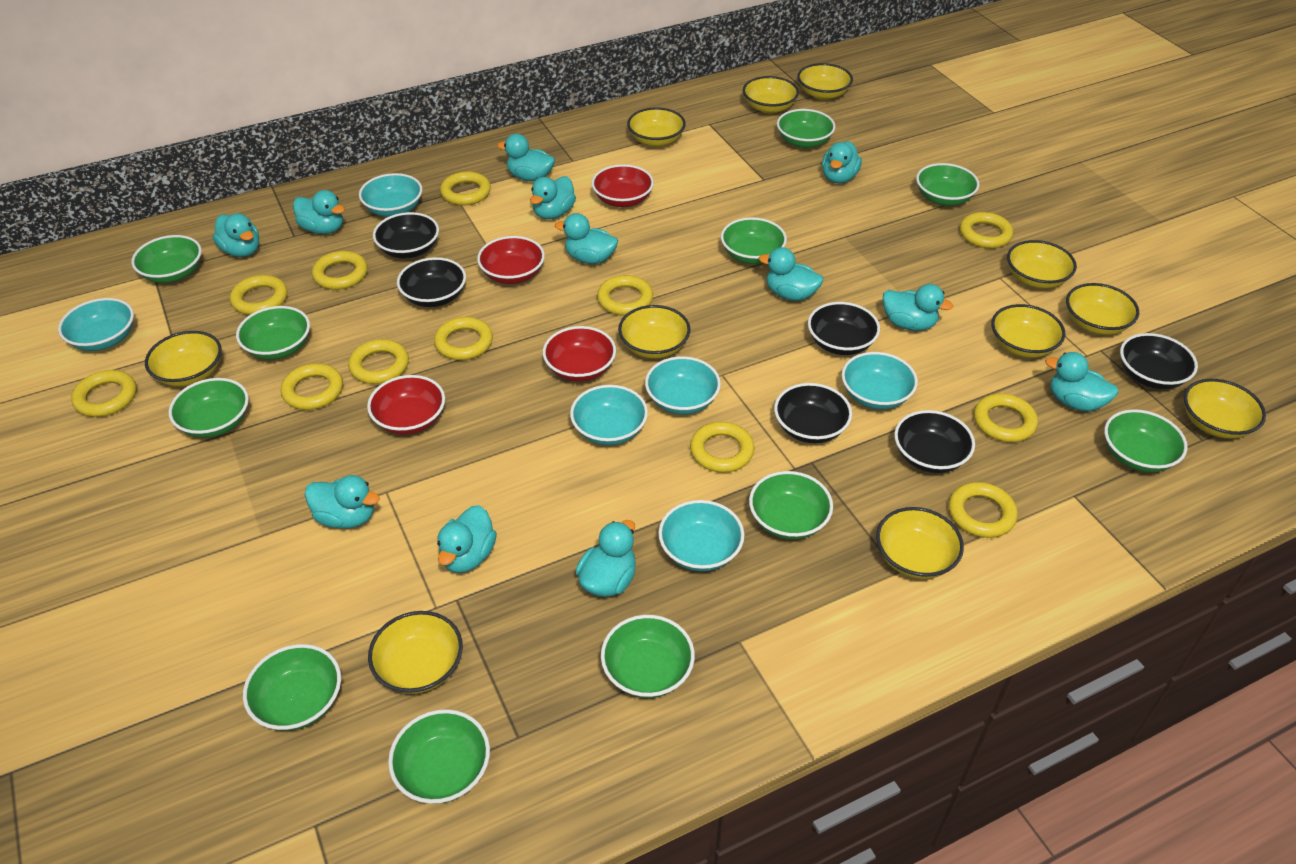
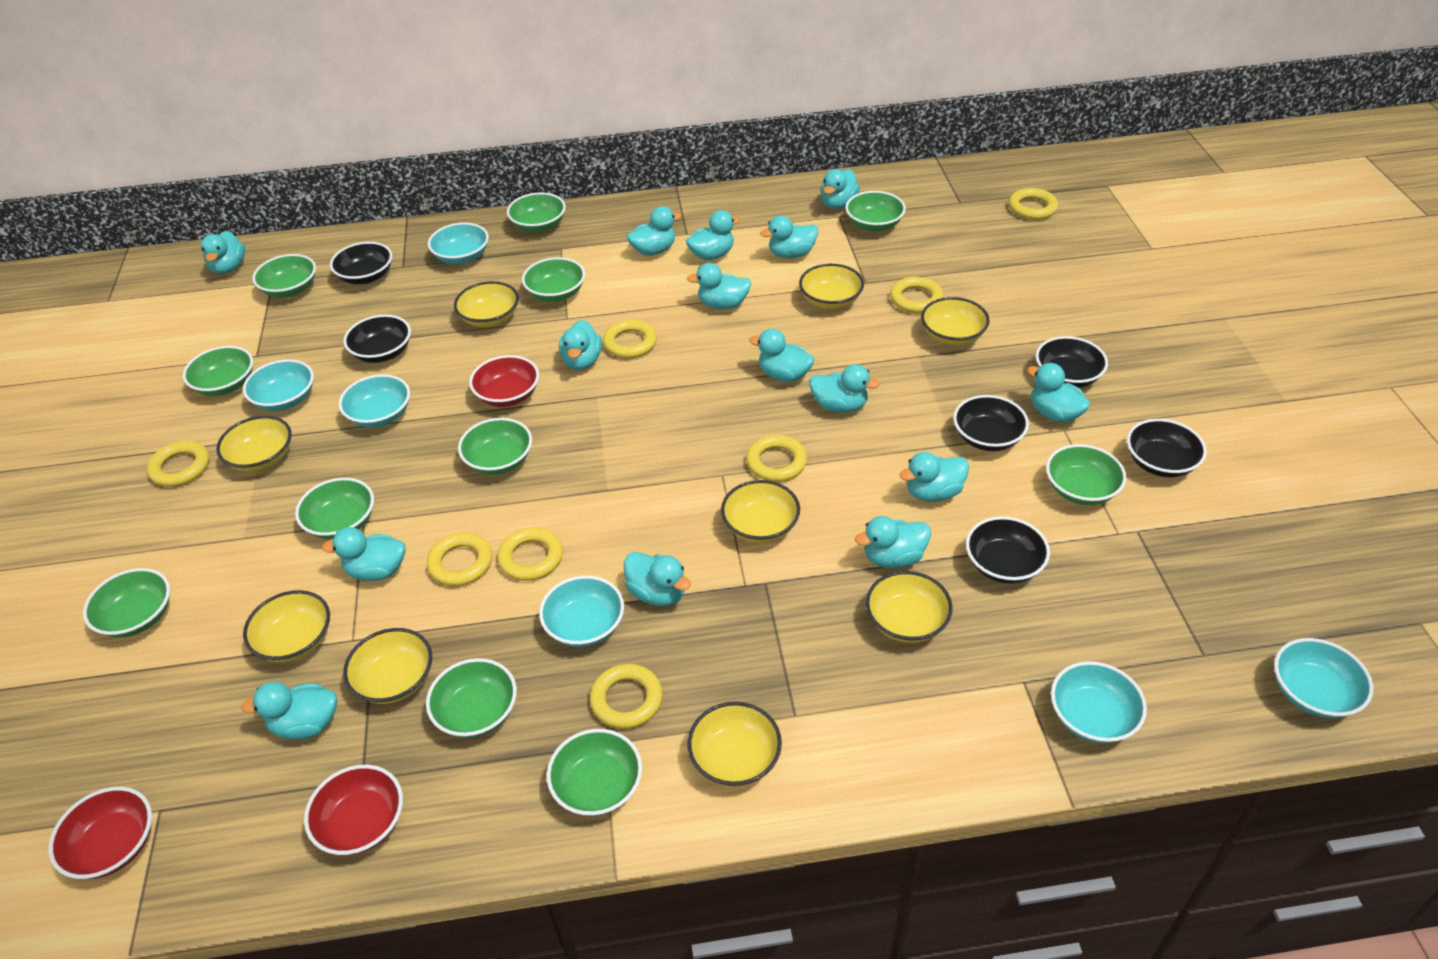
red bowl: 4 -> 3
turquoise duck: 12 -> 15
yellow bowl: 11 -> 9
yellow ring: 12 -> 8

